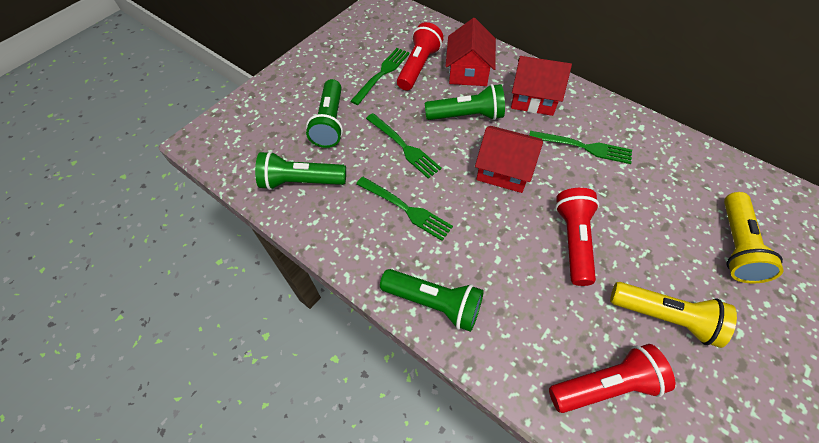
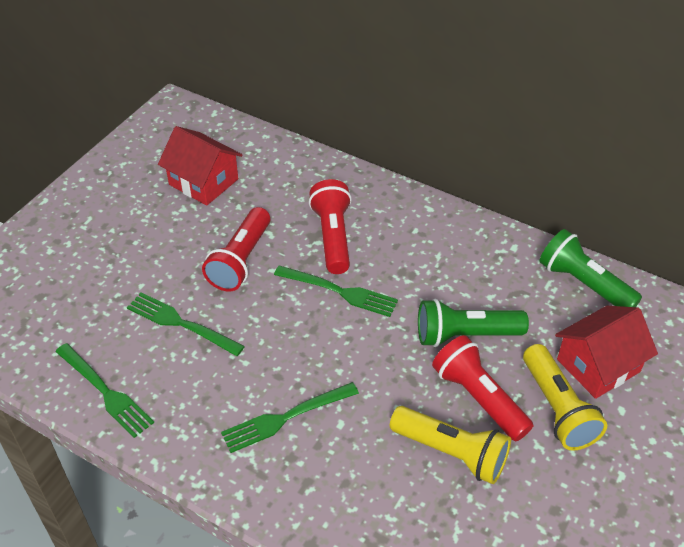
green flashlight: 4 -> 2
red house: 3 -> 2

